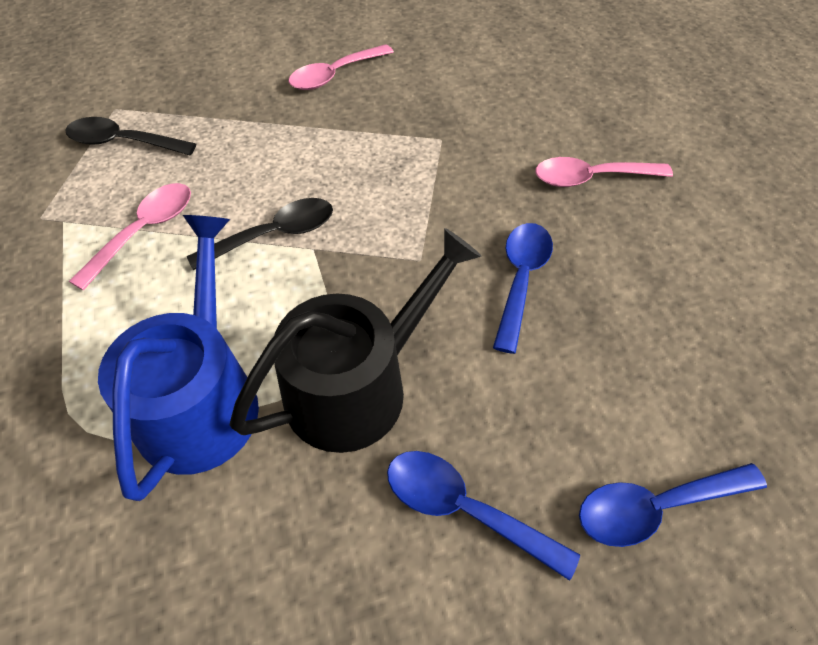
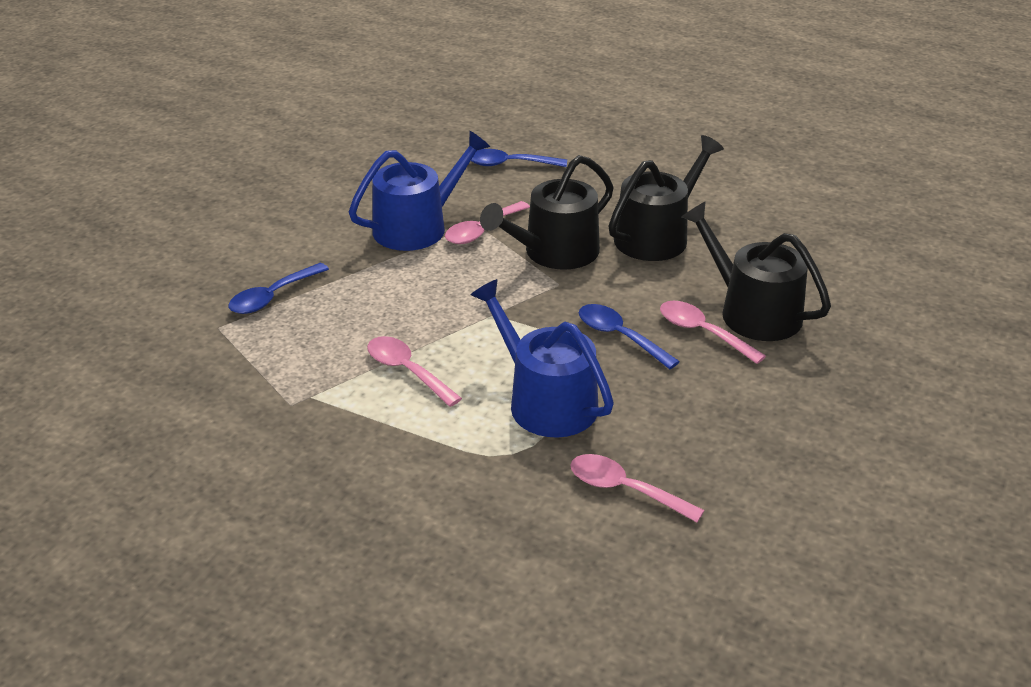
black spoon: 2 -> 0
black watering can: 1 -> 3
blue watering can: 1 -> 2
pink spoon: 3 -> 4

